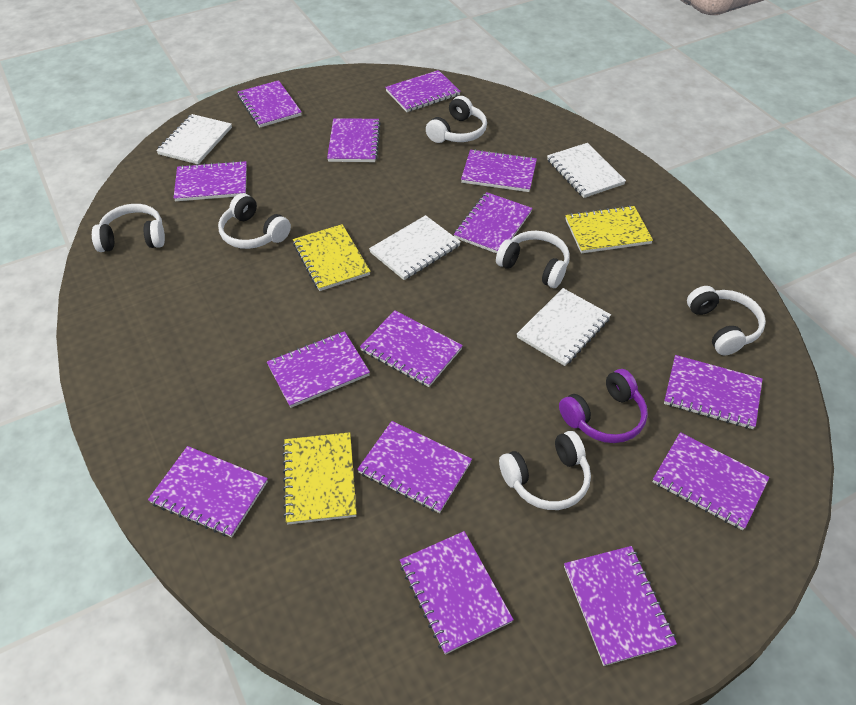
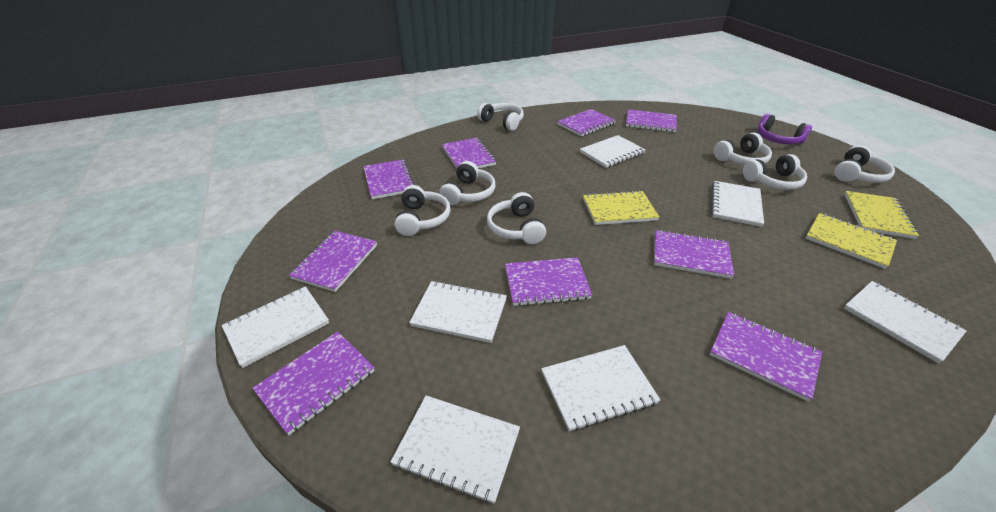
purple notebook: 14 -> 9
white headphones: 6 -> 7
white notebook: 4 -> 7

